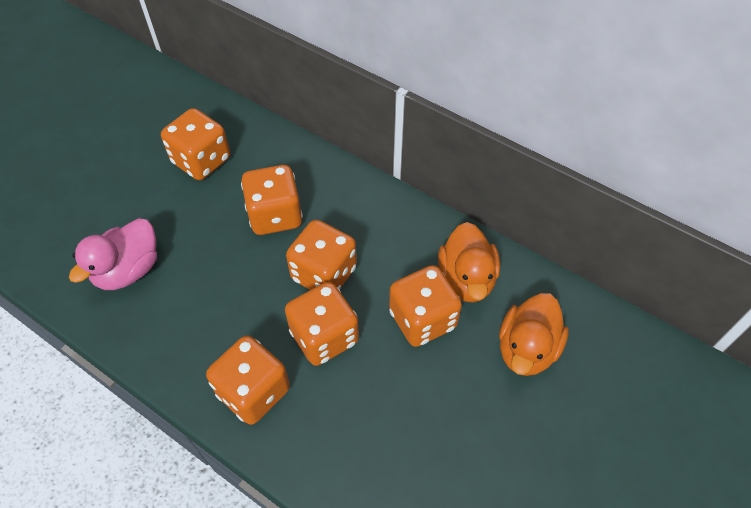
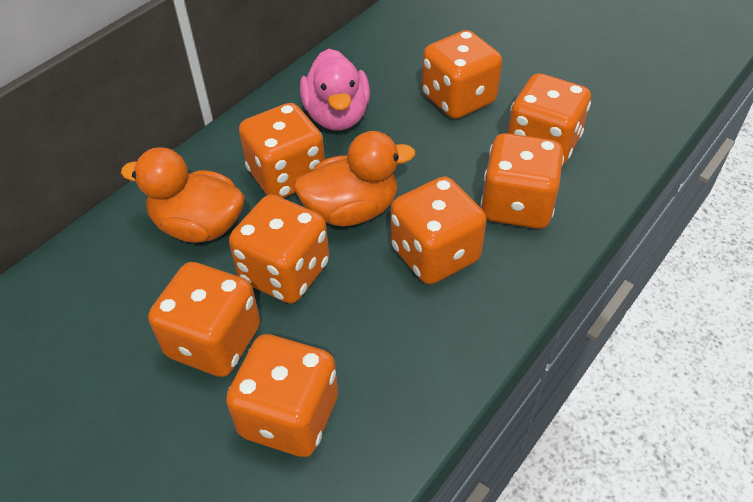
orange dice: 6 -> 8

